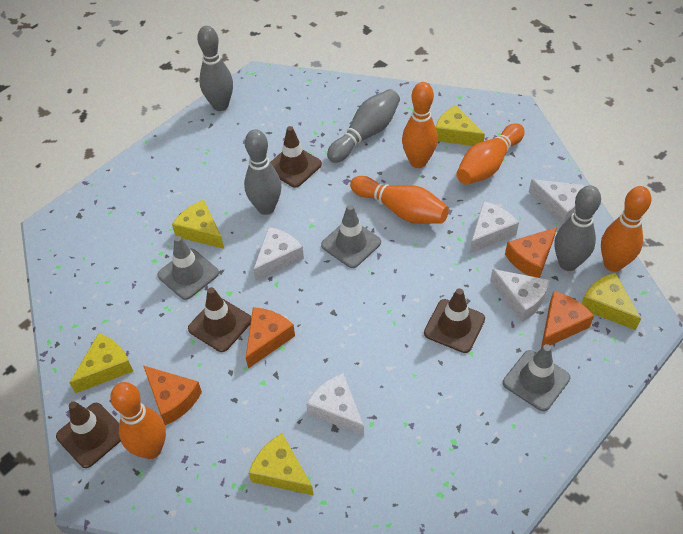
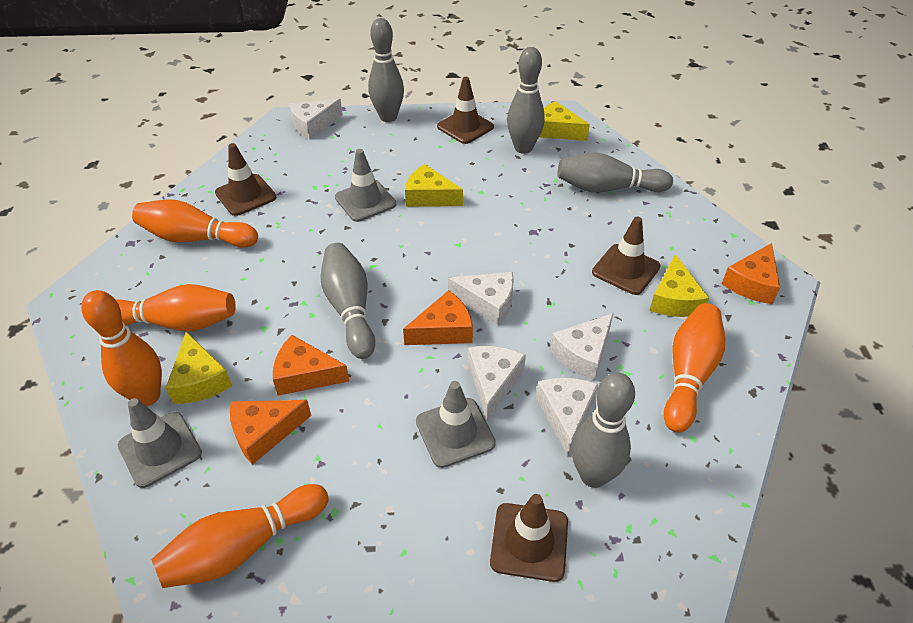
grey bowling pin: 4 -> 5
yellow cheese: 5 -> 4

